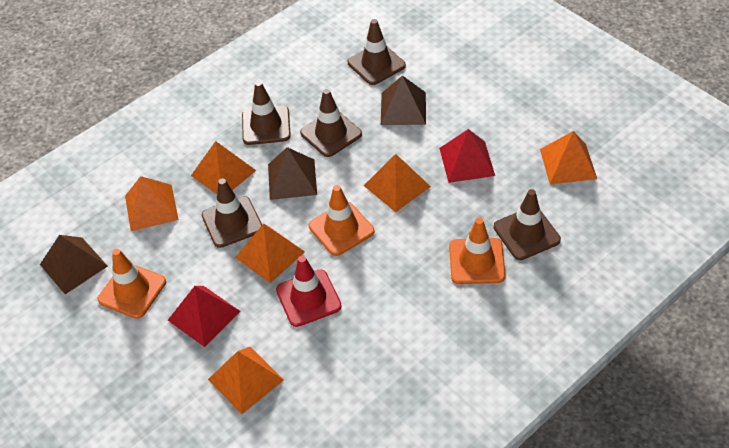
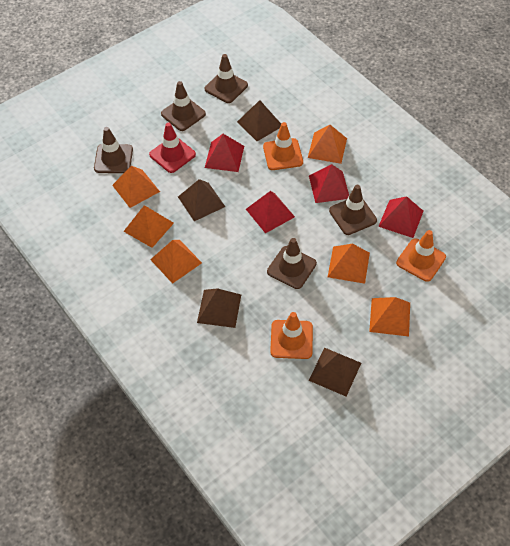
brown pyramid: 3 -> 4
red pyramid: 2 -> 4

